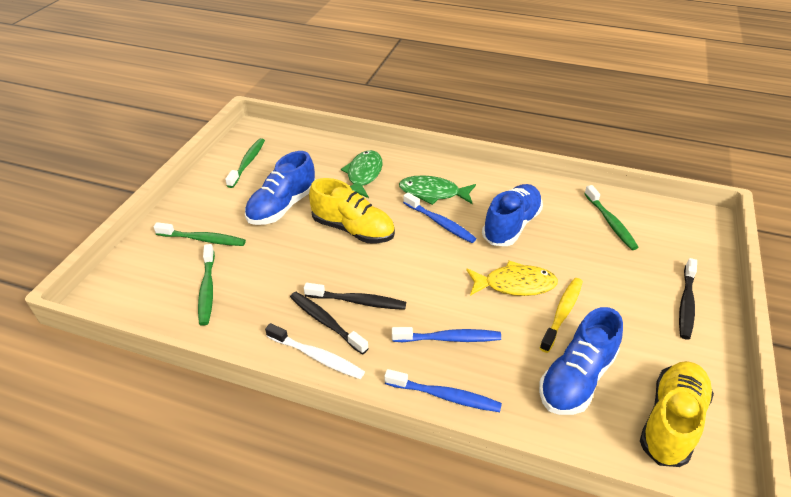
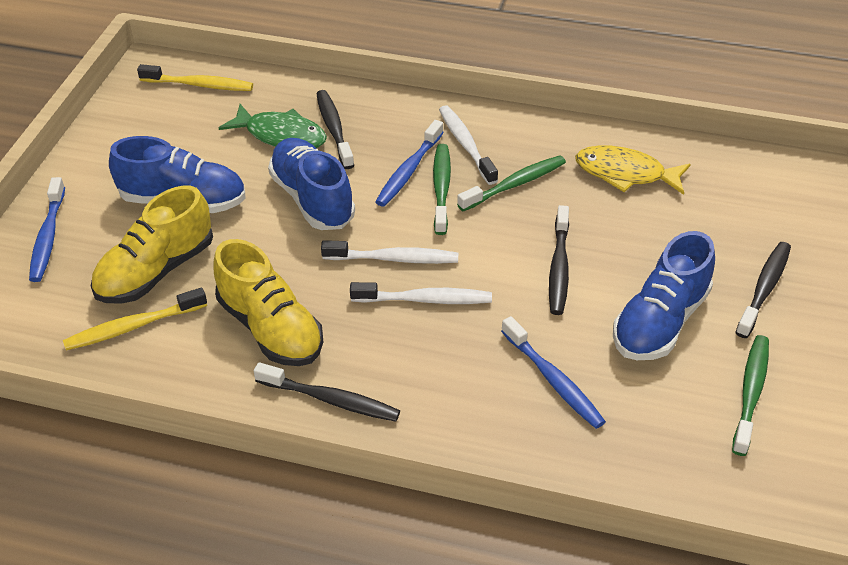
black toothbrush: 3 -> 4
green fish: 2 -> 1
green toothbrush: 4 -> 3
white toothbrush: 1 -> 3
yellow toothbrush: 1 -> 2

